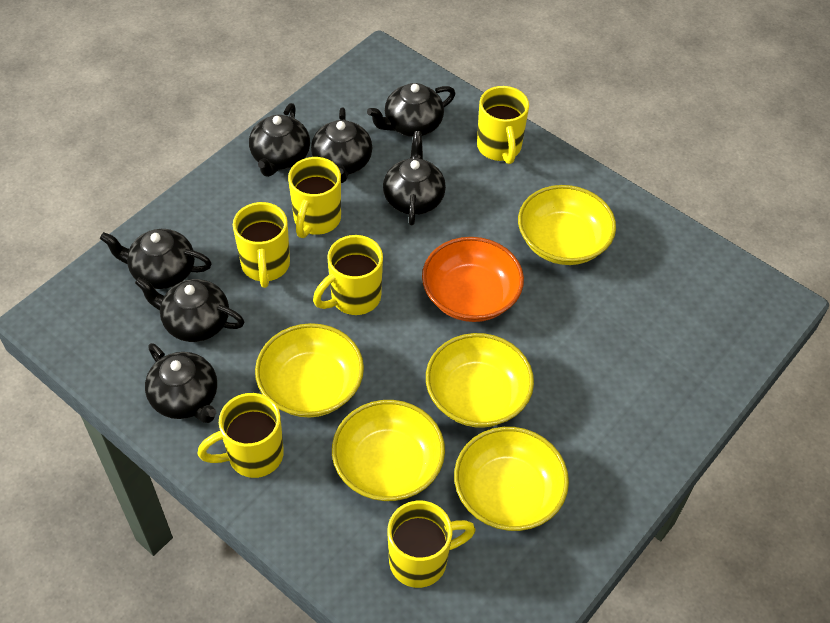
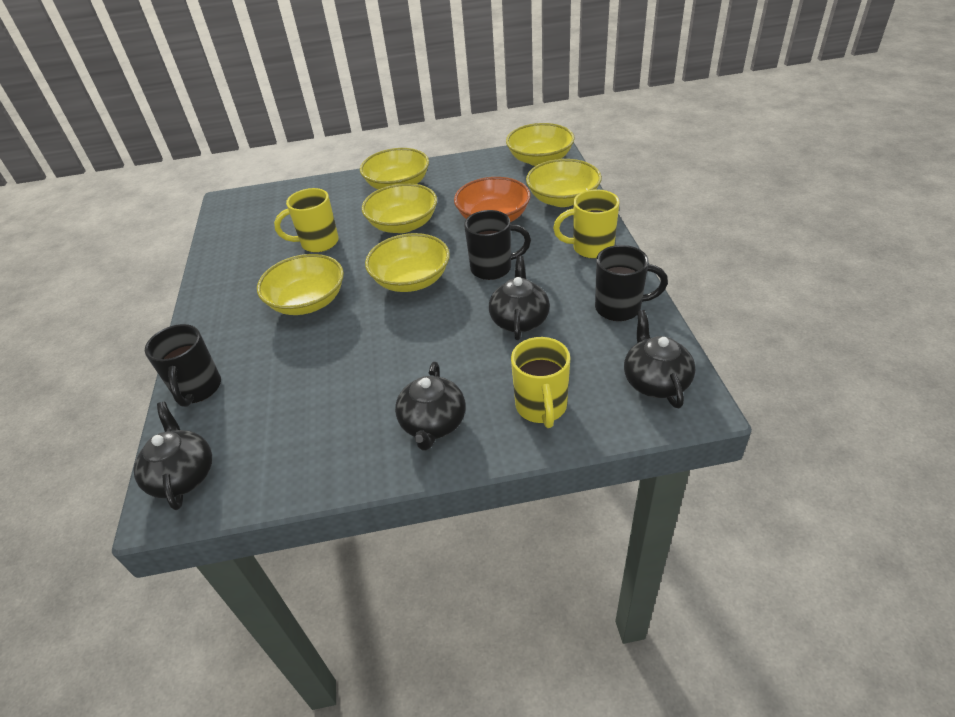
black mug: 0 -> 3
black teapot: 7 -> 4
yellow bowl: 5 -> 6
yellow mug: 6 -> 3

